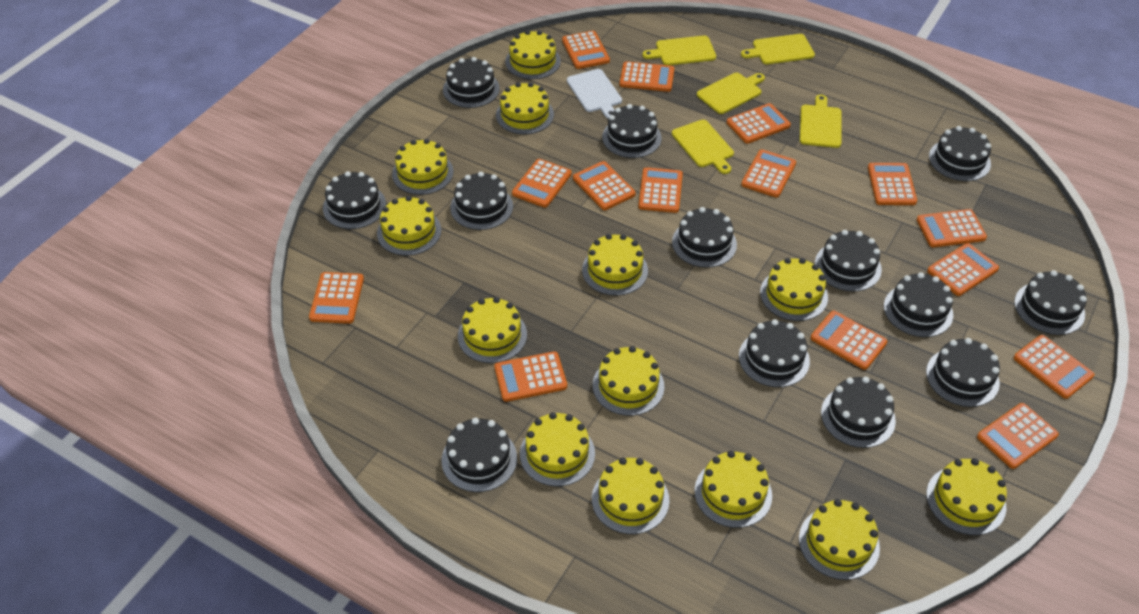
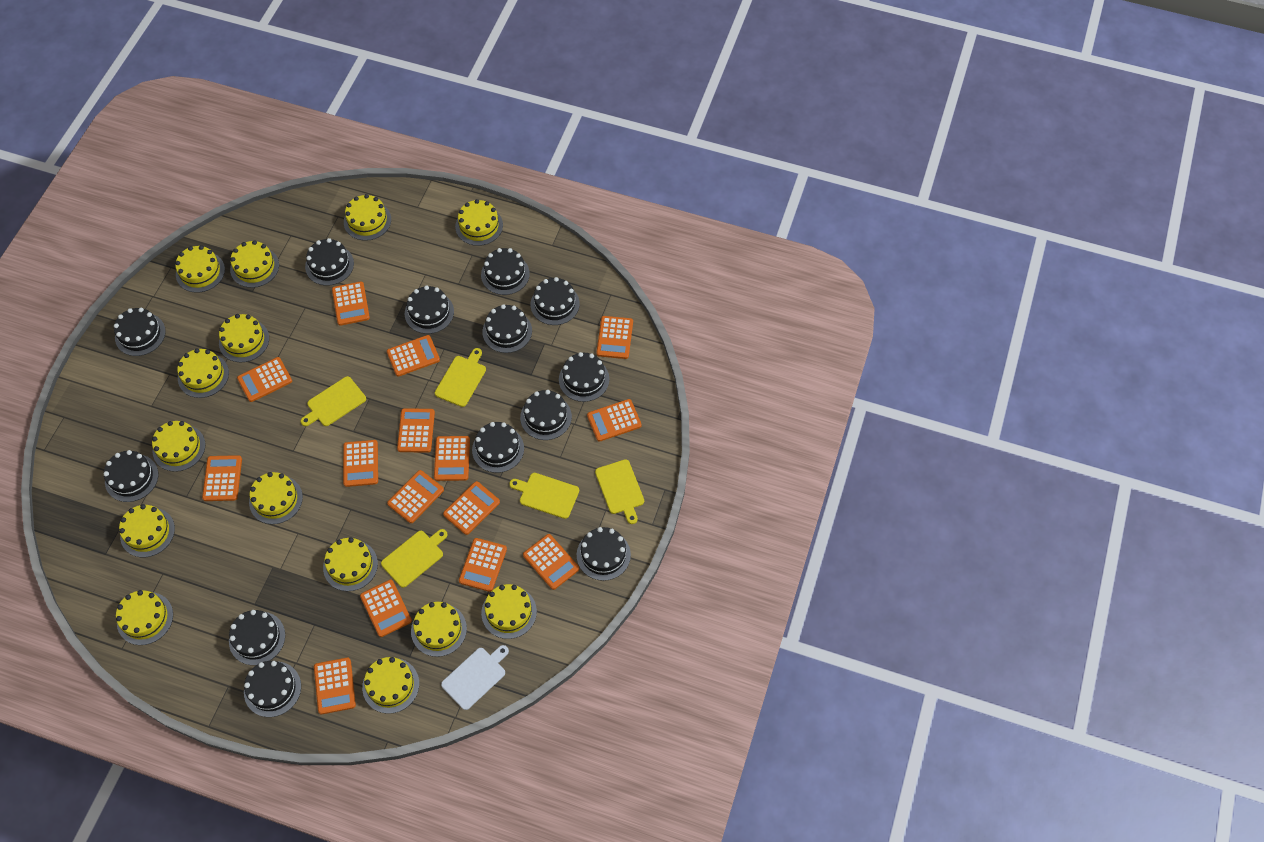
yellow cake: 13 -> 14

